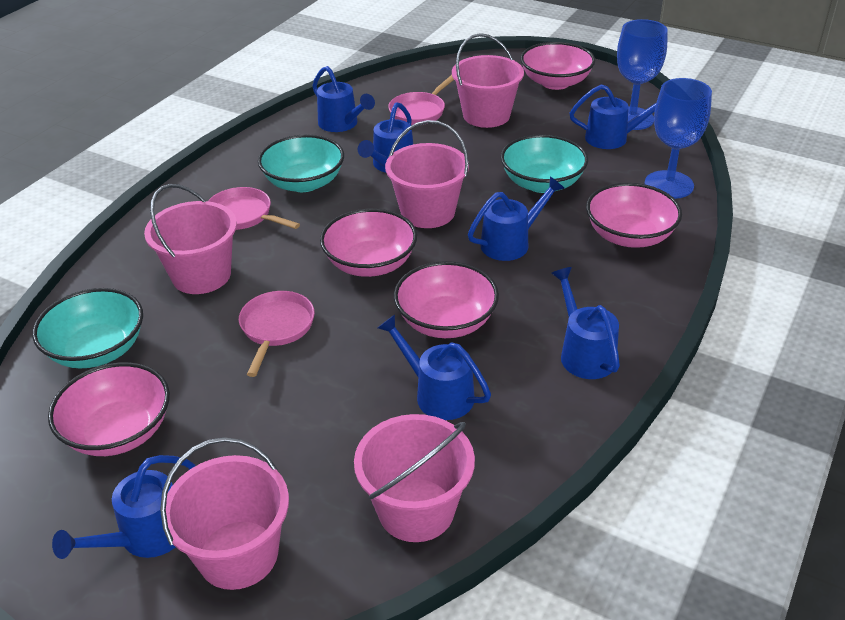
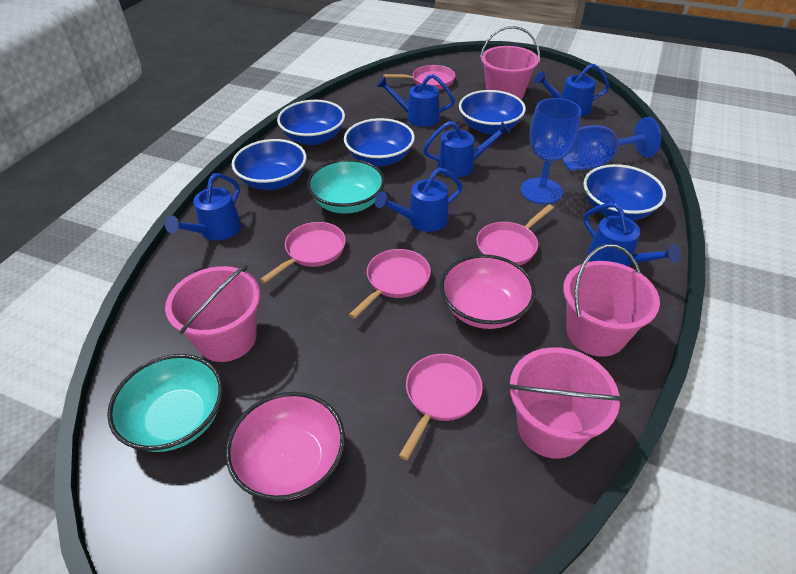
blue bowl: 0 -> 5
blue watering can: 7 -> 6
pink bowl: 5 -> 2
pink bucket: 5 -> 4
pink pan: 3 -> 5
turquoise bowl: 3 -> 2

